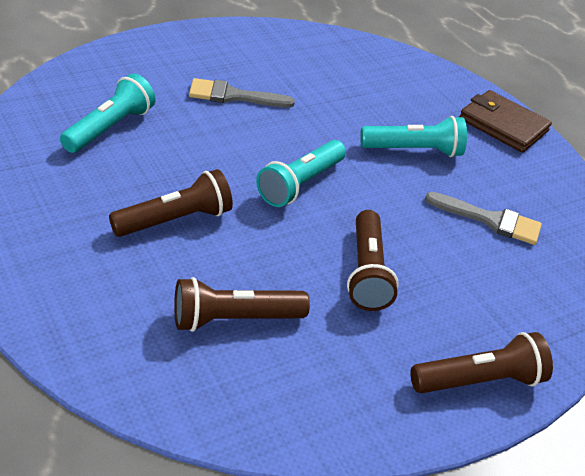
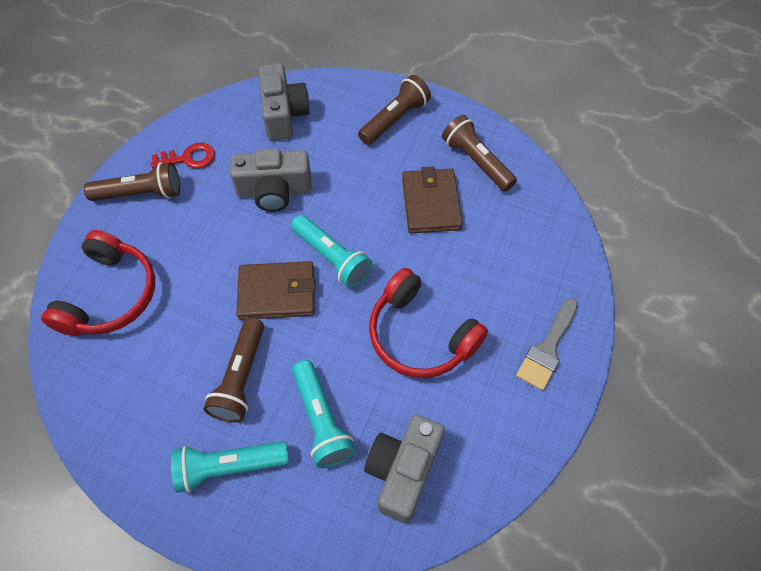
brown wallet: 1 -> 2
grey brush: 2 -> 1
grey camera: 0 -> 3
red headphones: 0 -> 2
red key: 0 -> 1

